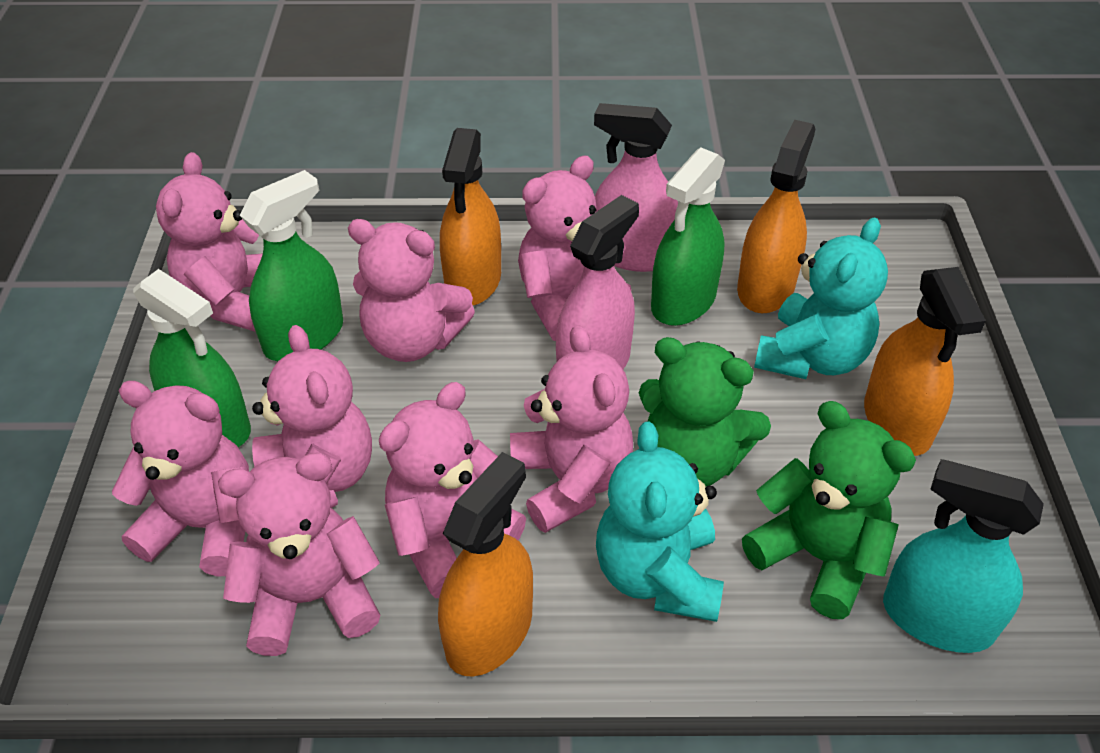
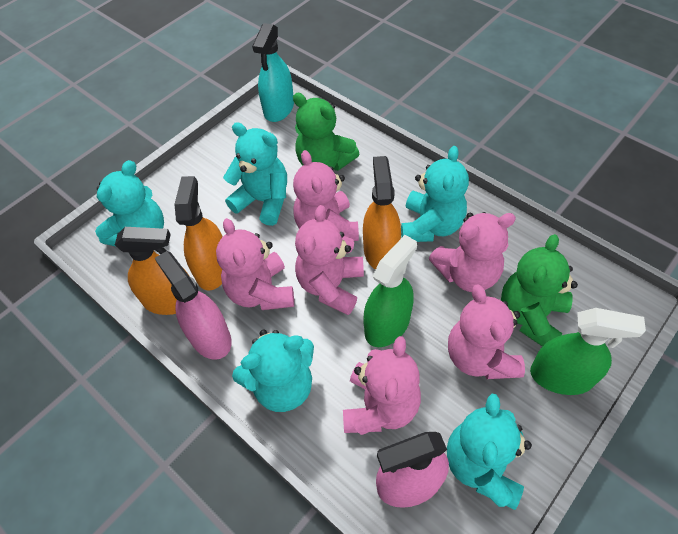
green spray bottle: 3 -> 2
orange spray bottle: 4 -> 3
pink teddy bear: 8 -> 6
turquoise teddy bear: 2 -> 5

